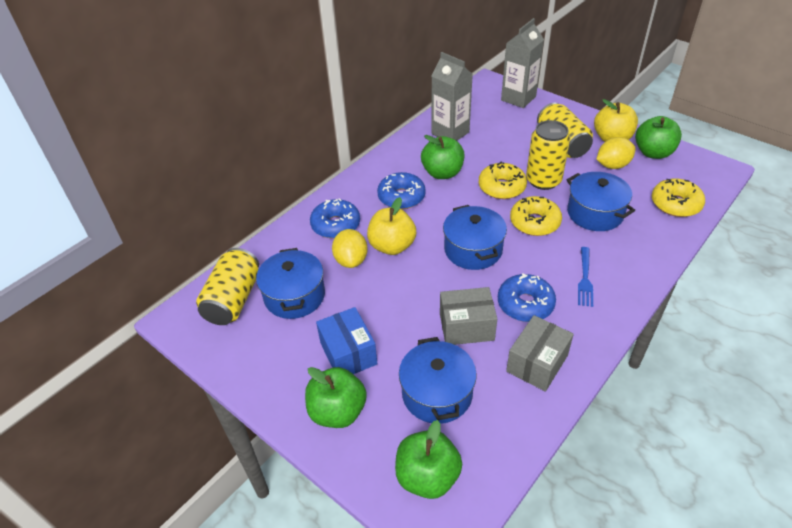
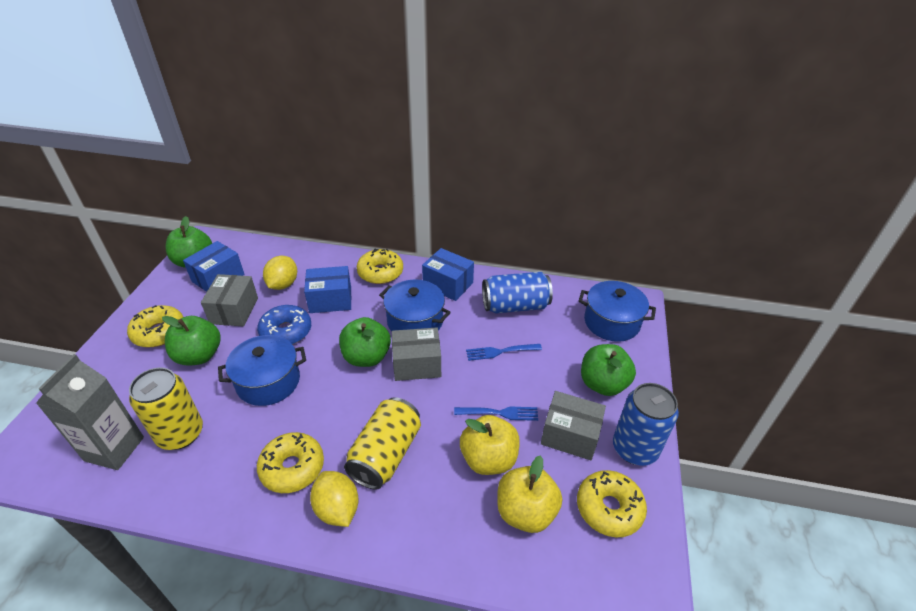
blue box: 1 -> 3
blue can: 0 -> 2
blue donut: 3 -> 1
blue fork: 1 -> 2
blue pot: 4 -> 3
grey box: 2 -> 3
grey carton: 2 -> 1
yellow can: 3 -> 2
yellow donut: 3 -> 4

